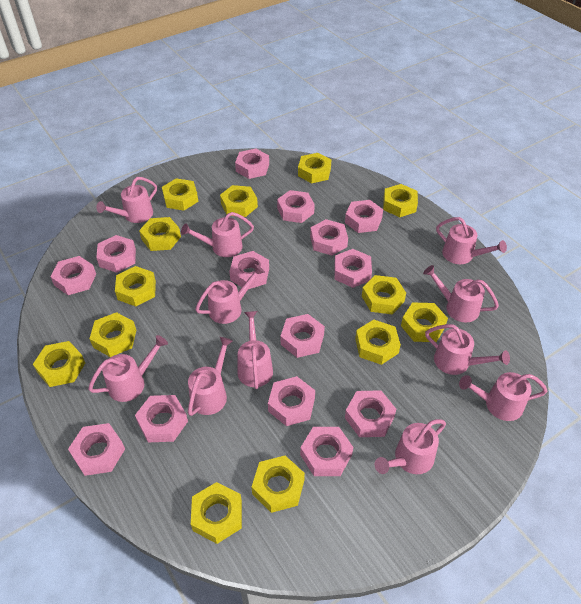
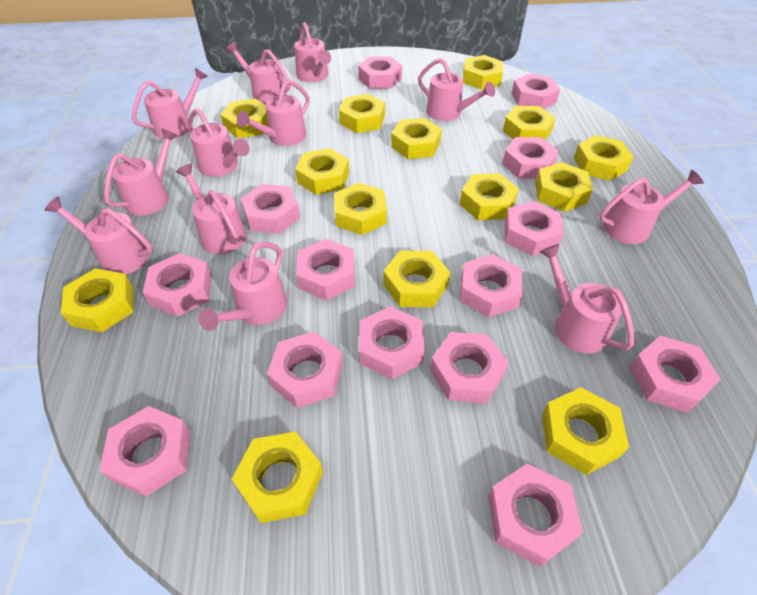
pink watering can: 11 -> 12
yellow nut: 13 -> 14

